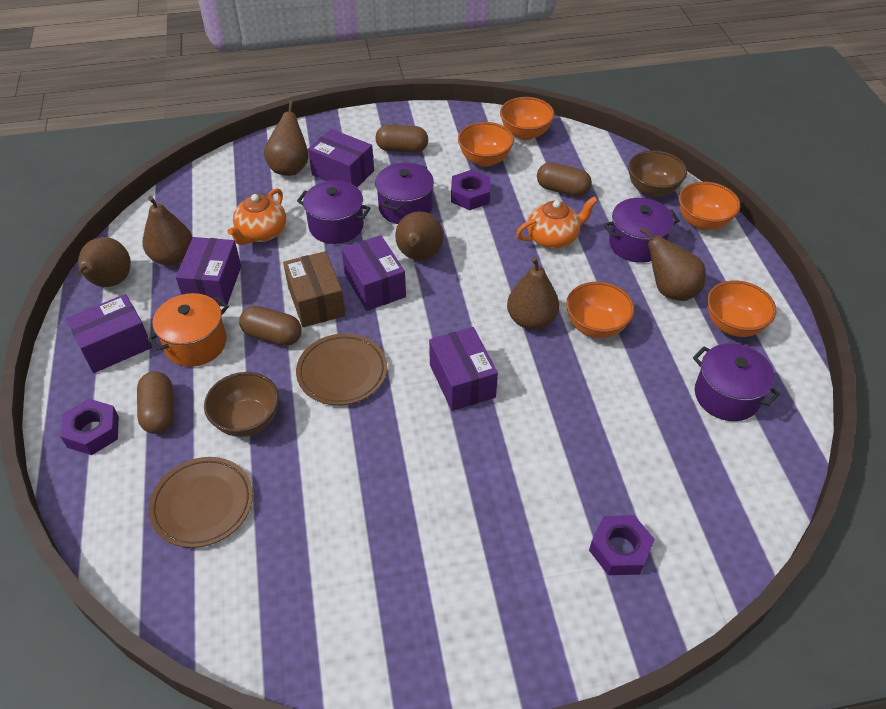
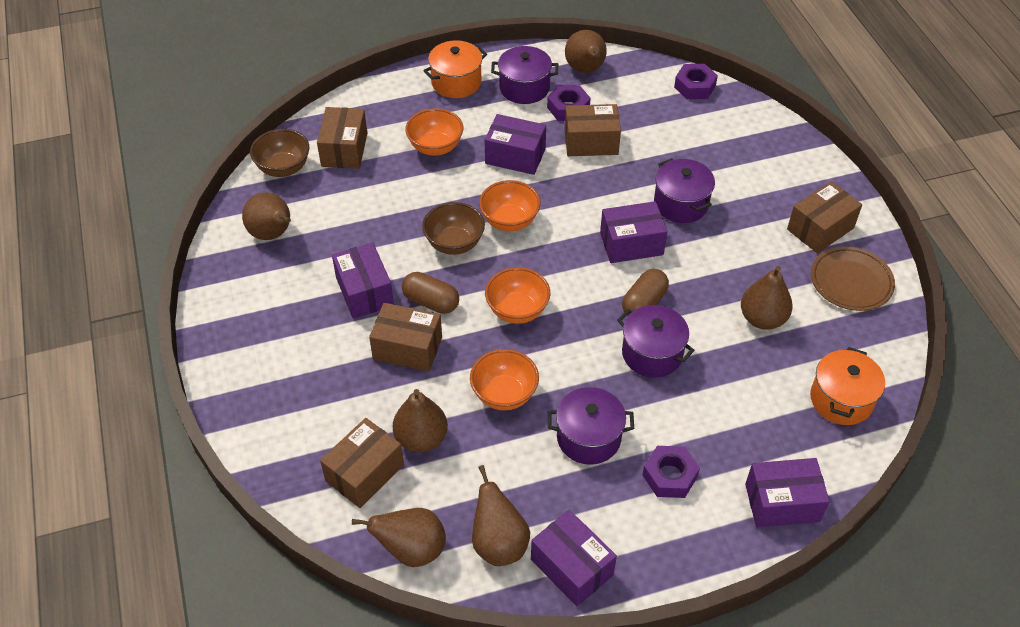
brown box: 1 -> 5
brown capsule: 4 -> 2
brown plate: 2 -> 1
orange bowl: 5 -> 4
orange pot: 1 -> 2
orange teapot: 2 -> 0

